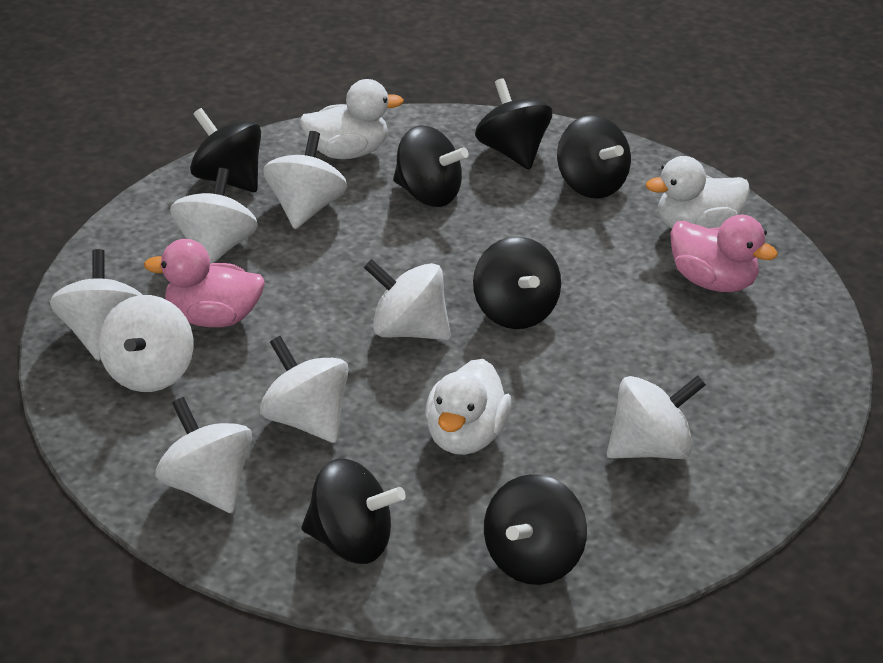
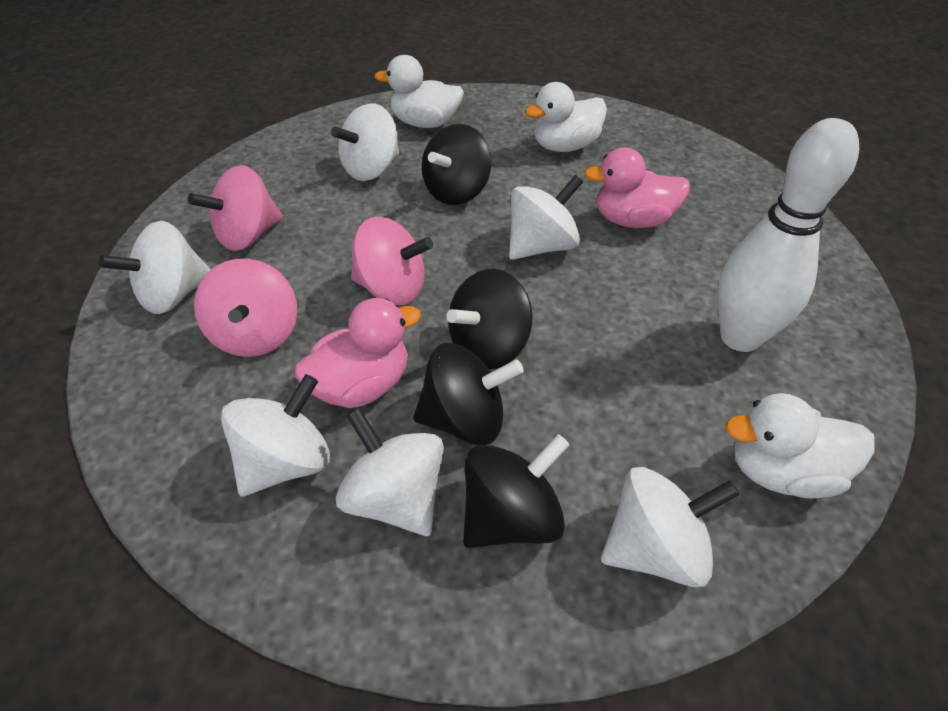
black spinning top: 7 -> 4
pink spinning top: 0 -> 3
white bowling pin: 0 -> 1
white spinning top: 8 -> 6

